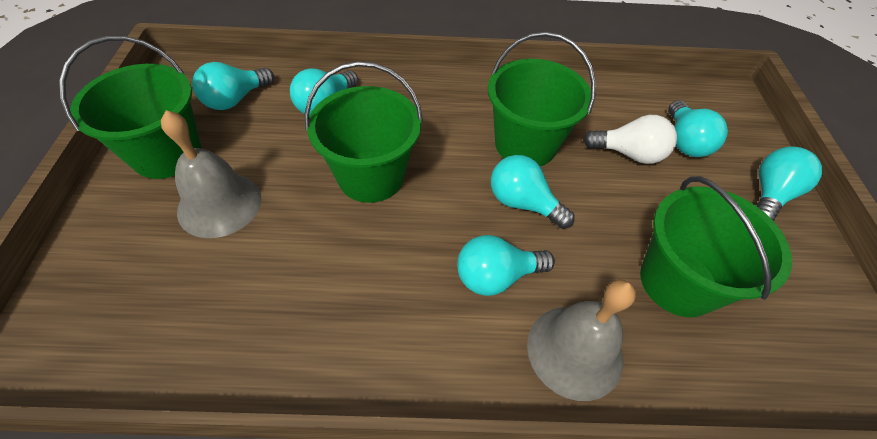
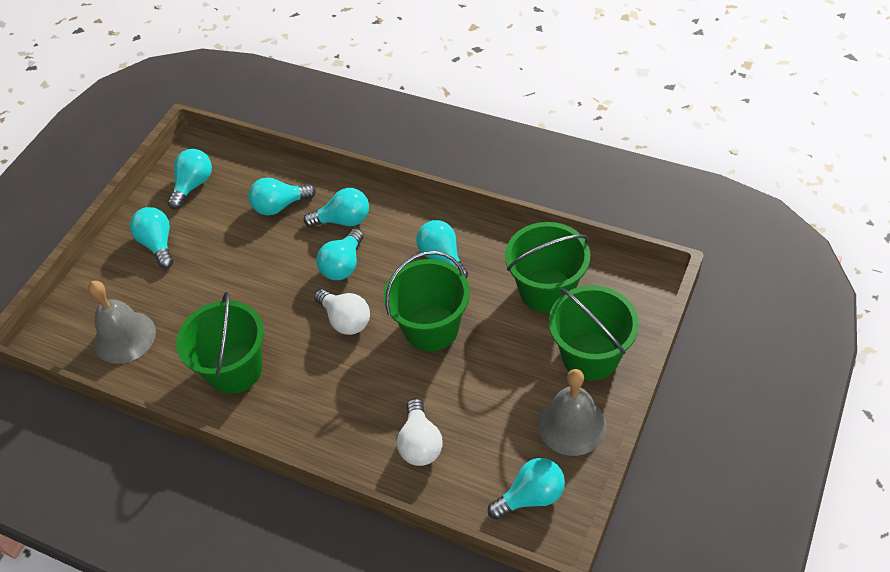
turquoise light bulb: 6 -> 7
white light bulb: 1 -> 2

